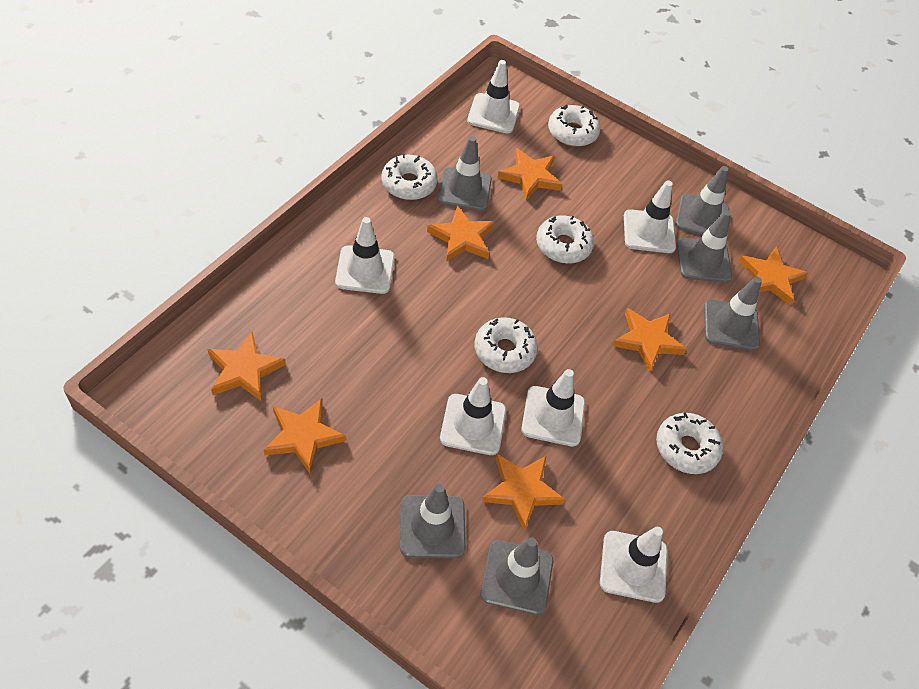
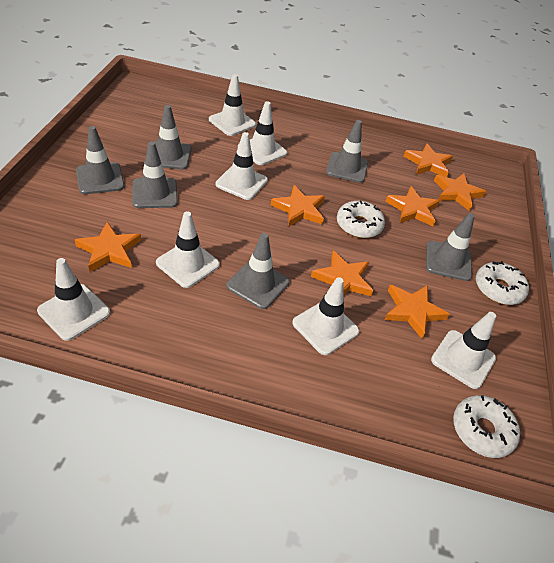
white donut: 5 -> 3
white traffic cone: 6 -> 7

